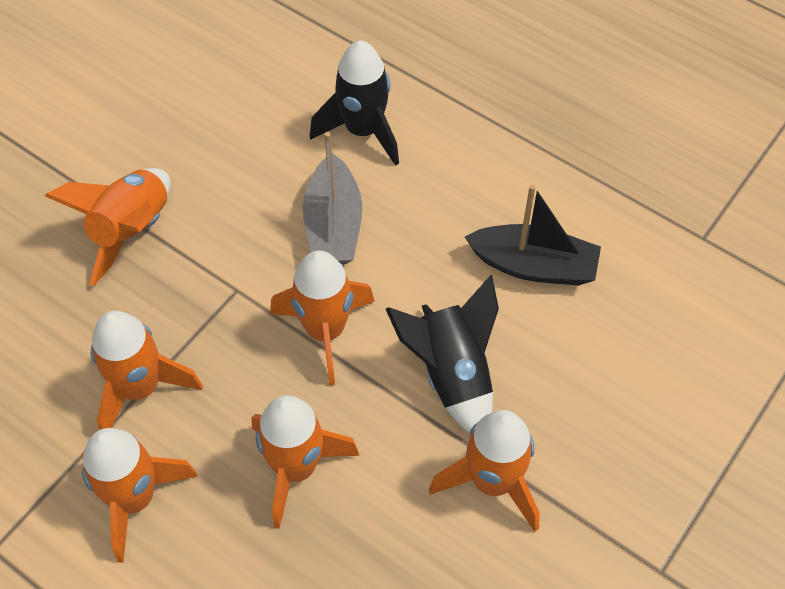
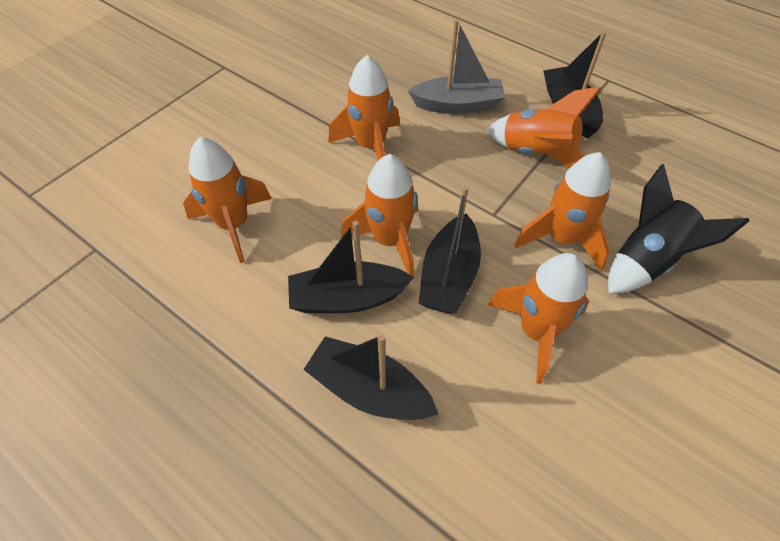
black boat: 1 -> 4
black rocket: 2 -> 1

